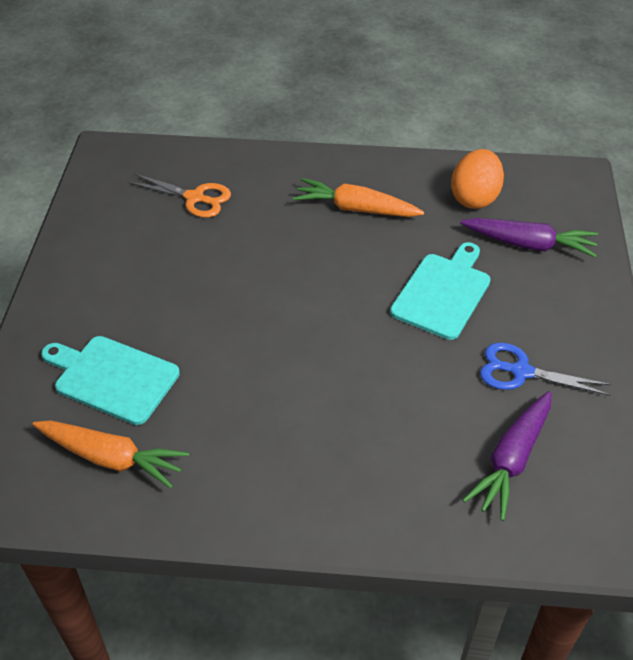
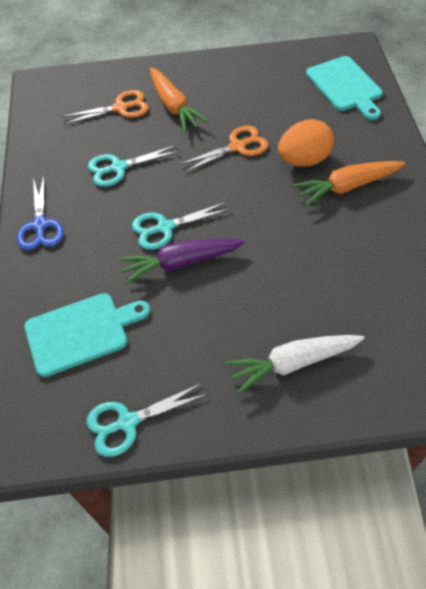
orange scissors: 1 -> 2
purple carrot: 2 -> 1
turquoise scissors: 0 -> 3
white carrot: 0 -> 1

